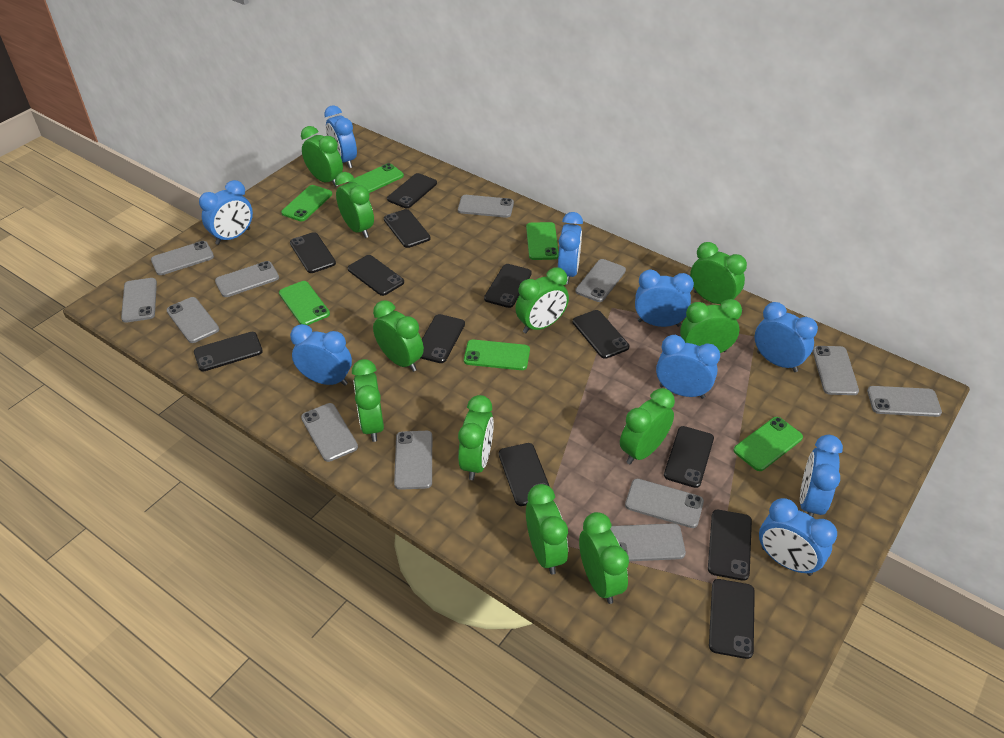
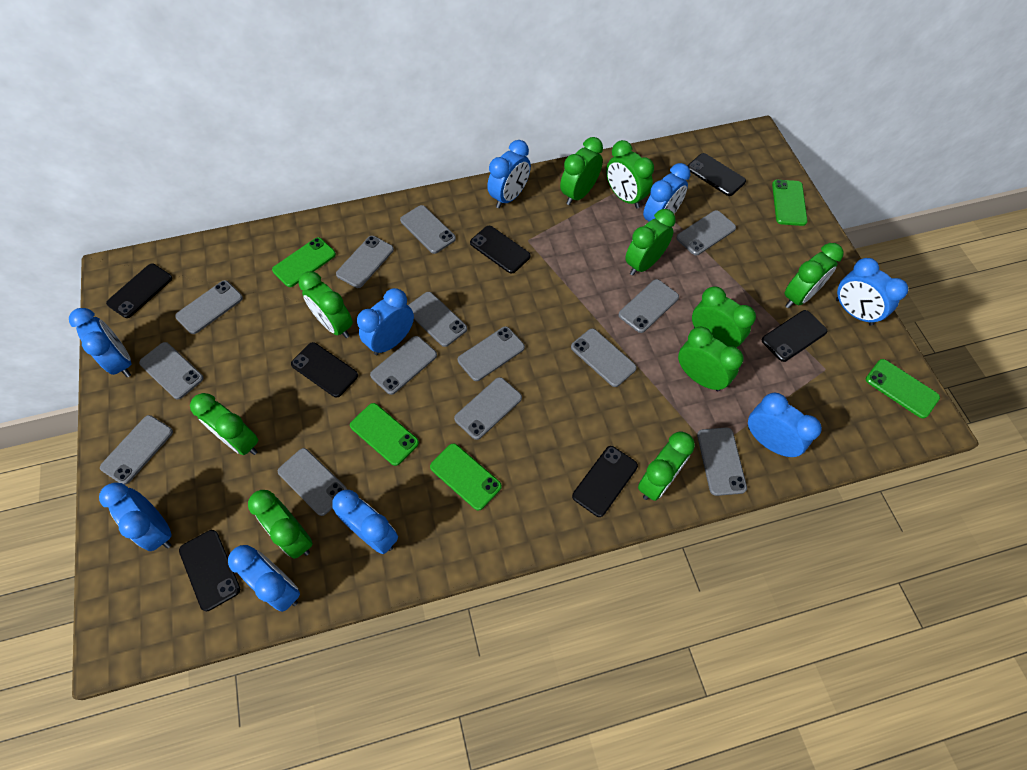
black phone: 12 -> 7
green clock: 11 -> 10
green phone: 6 -> 5
grey phone: 12 -> 14

